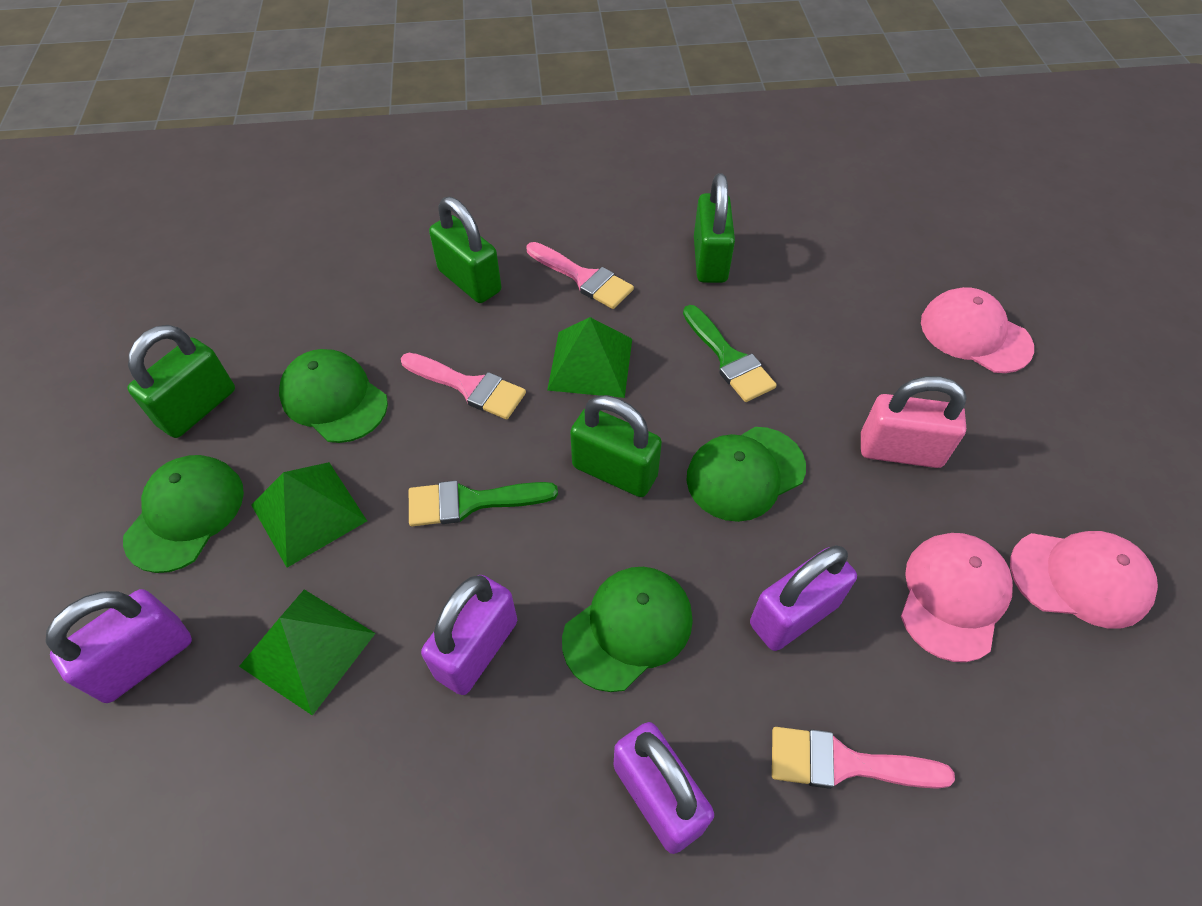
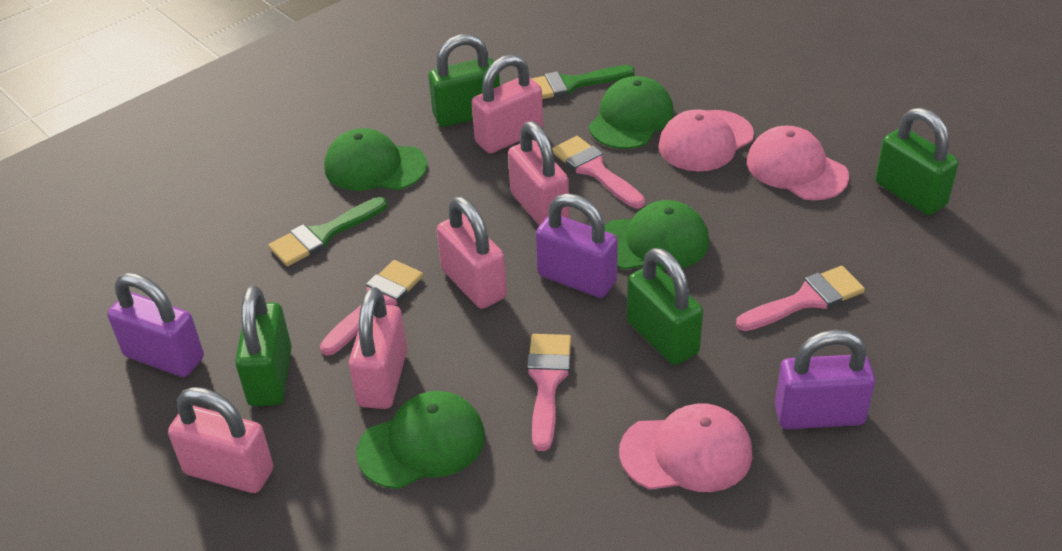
green pyramid: 3 -> 0
pink brush: 3 -> 4
pink padlock: 1 -> 5
purple padlock: 4 -> 3

